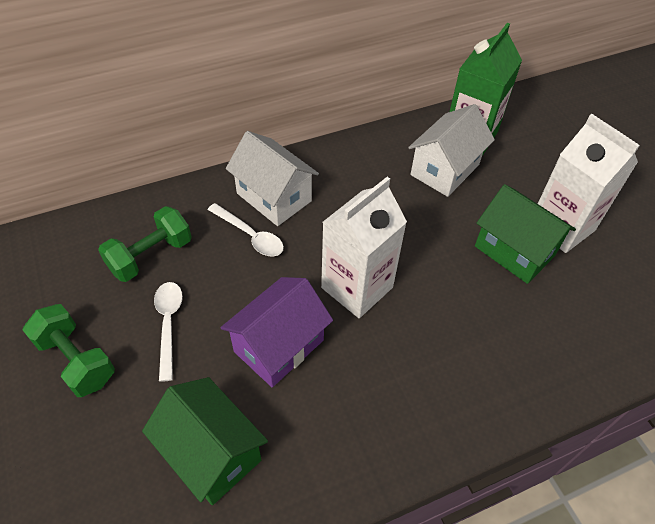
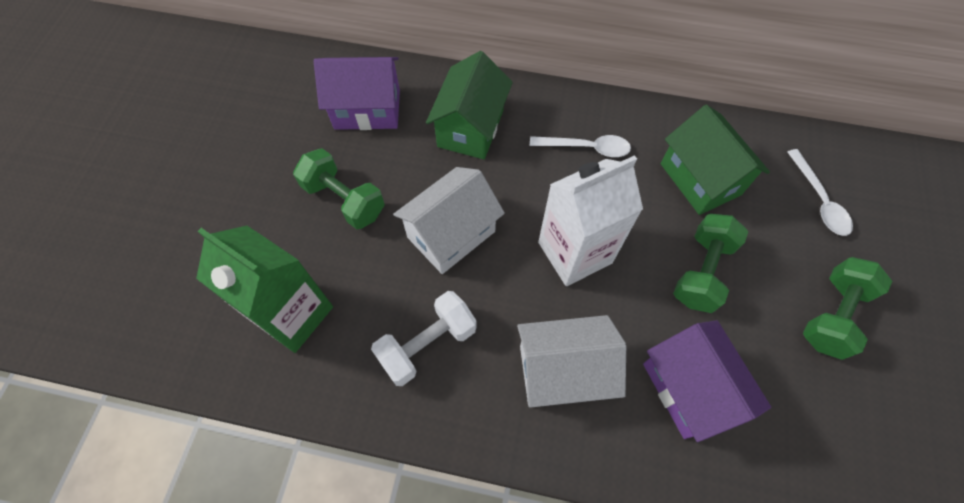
green dumbbell: 2 -> 3
purple house: 1 -> 2
white carton: 2 -> 1
white dumbbell: 0 -> 1

